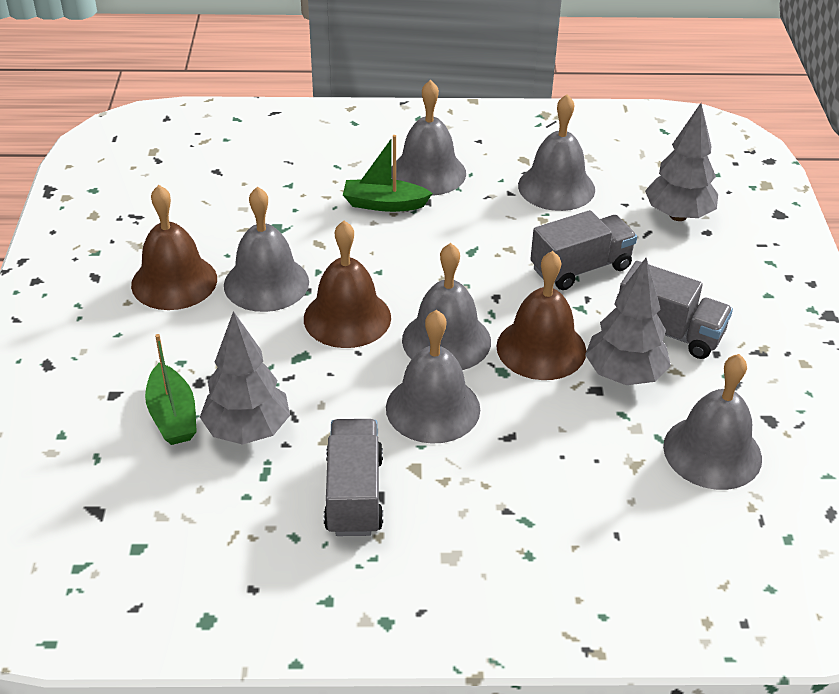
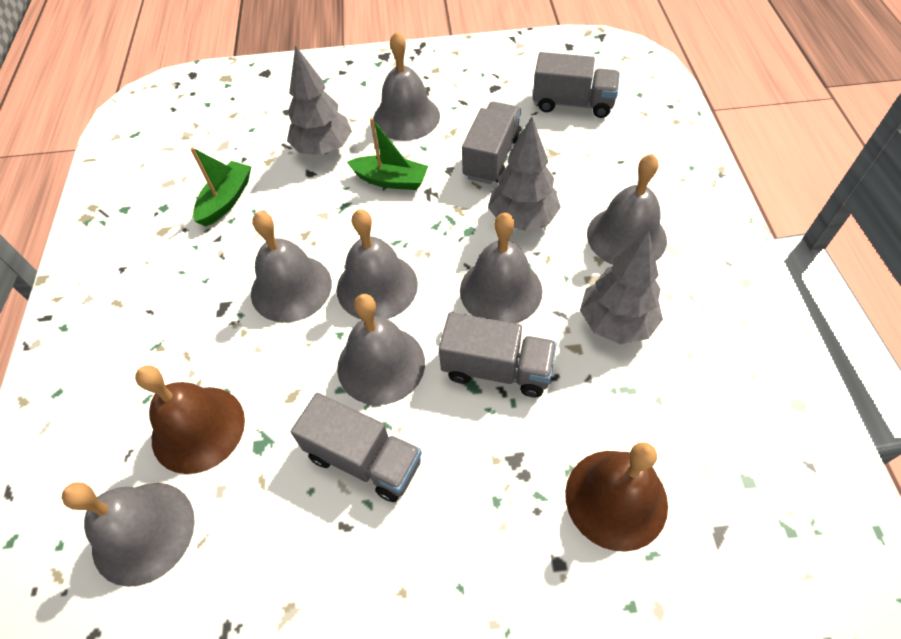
brown bell: 3 -> 2
grey bell: 6 -> 7
grey truck: 3 -> 4

